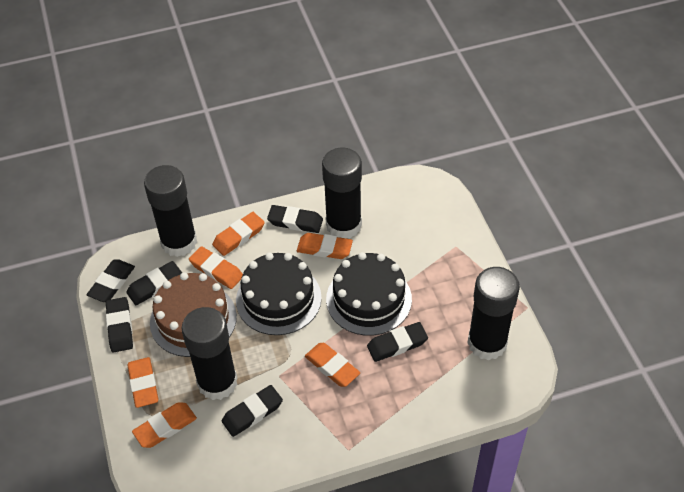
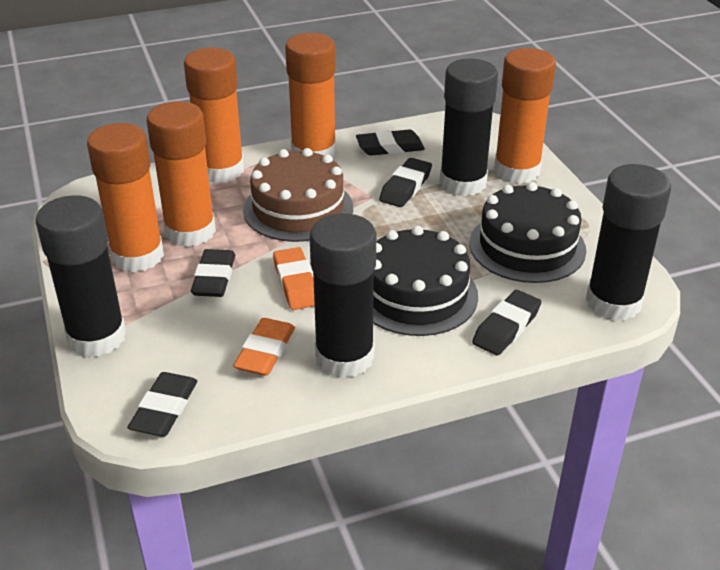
black eraser: 6 -> 5
orange eraser: 6 -> 2
orange glue stick: 0 -> 5

